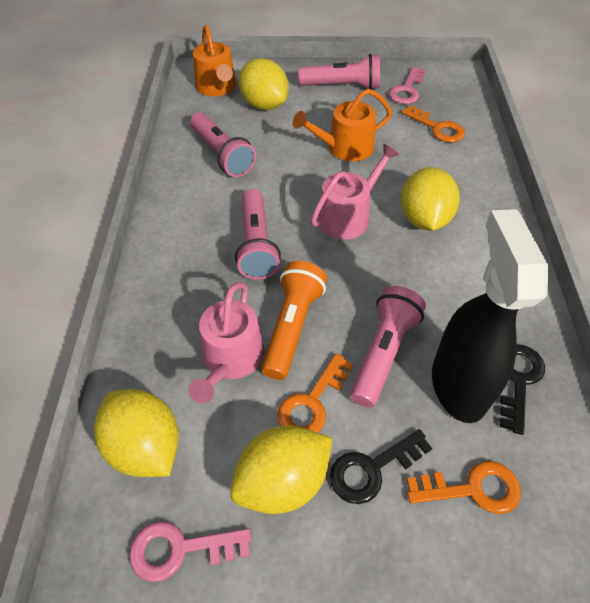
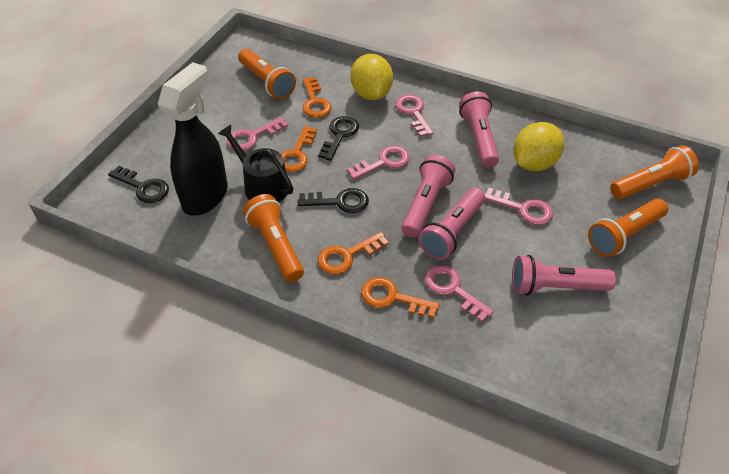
black key: 2 -> 3
black watering can: 0 -> 1
orange flashlight: 1 -> 4
orange key: 3 -> 4
orange watering can: 2 -> 0
pink key: 2 -> 5
pink watering can: 2 -> 0
yellow lemon: 4 -> 2

